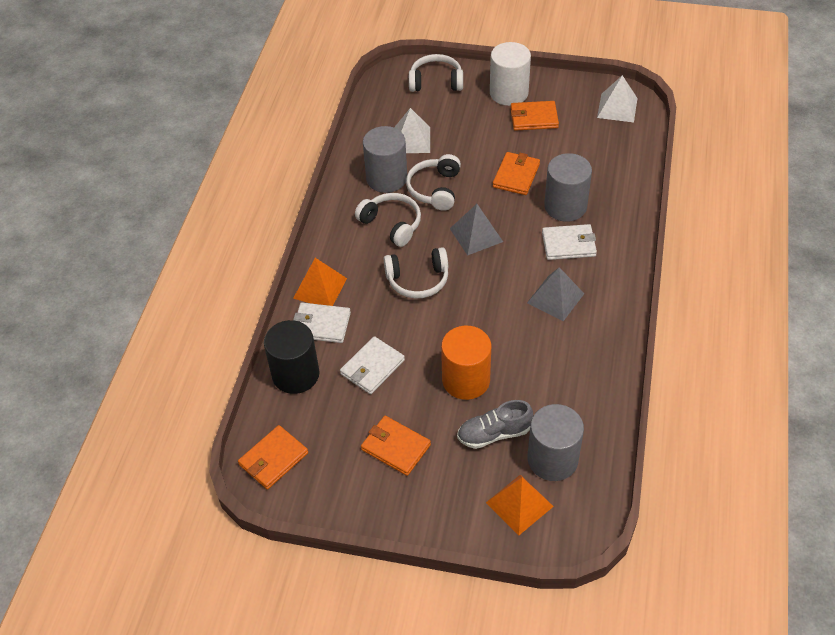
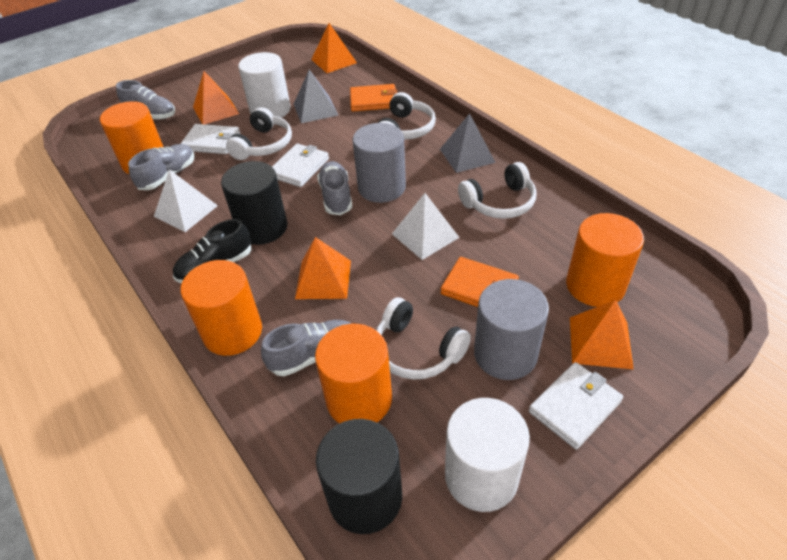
black cylinder: 1 -> 2
black shoe: 0 -> 1
grey cylinder: 3 -> 2
grey shoe: 1 -> 4
orange cylinder: 1 -> 4
orange pyramid: 2 -> 4
orange wallet: 4 -> 2
white cylinder: 1 -> 2

